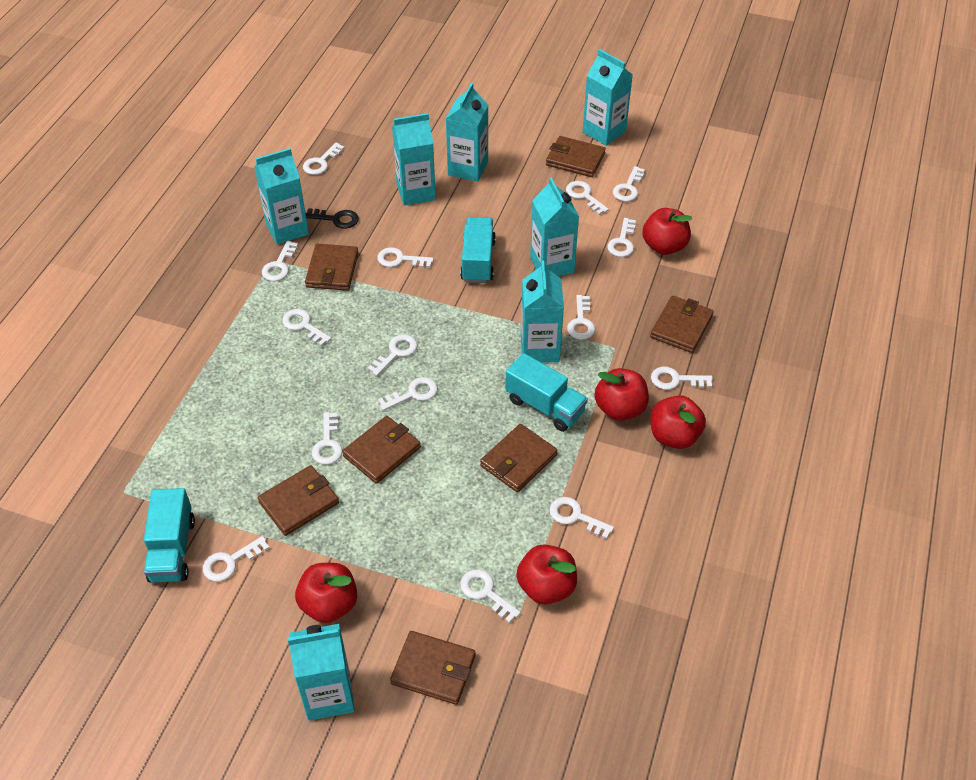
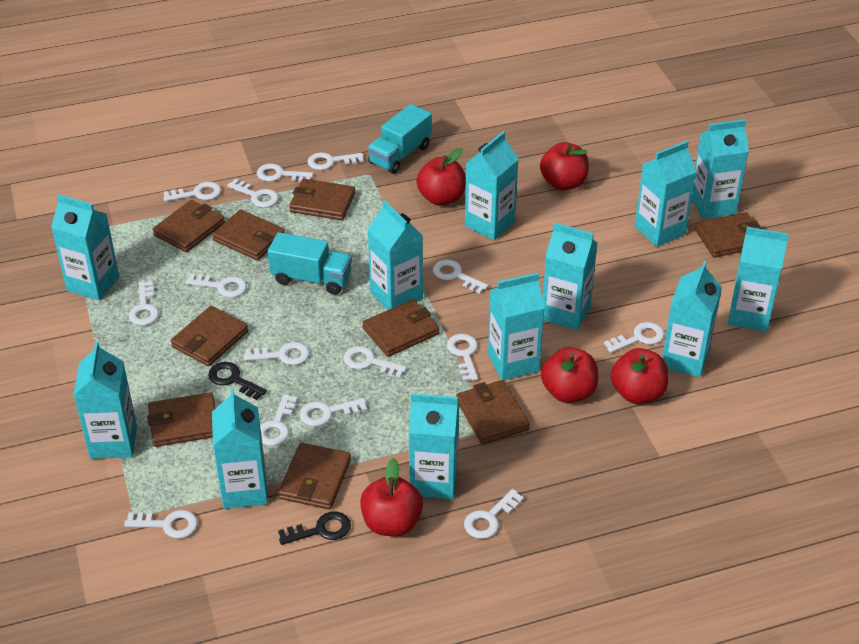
black key: 1 -> 2
brown wallet: 7 -> 9
turquoise carton: 7 -> 12
turquoise truck: 3 -> 2

